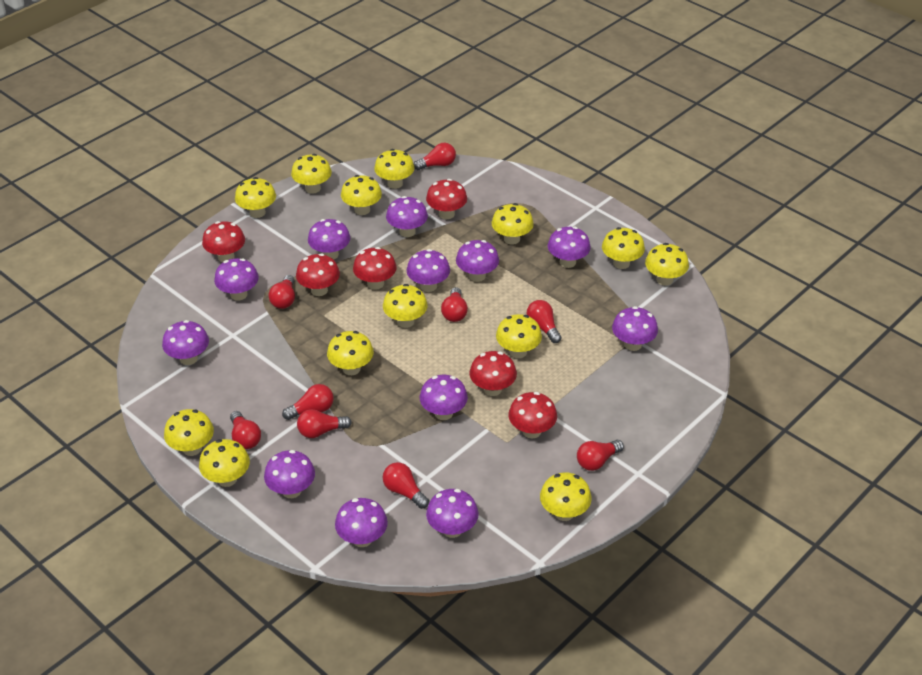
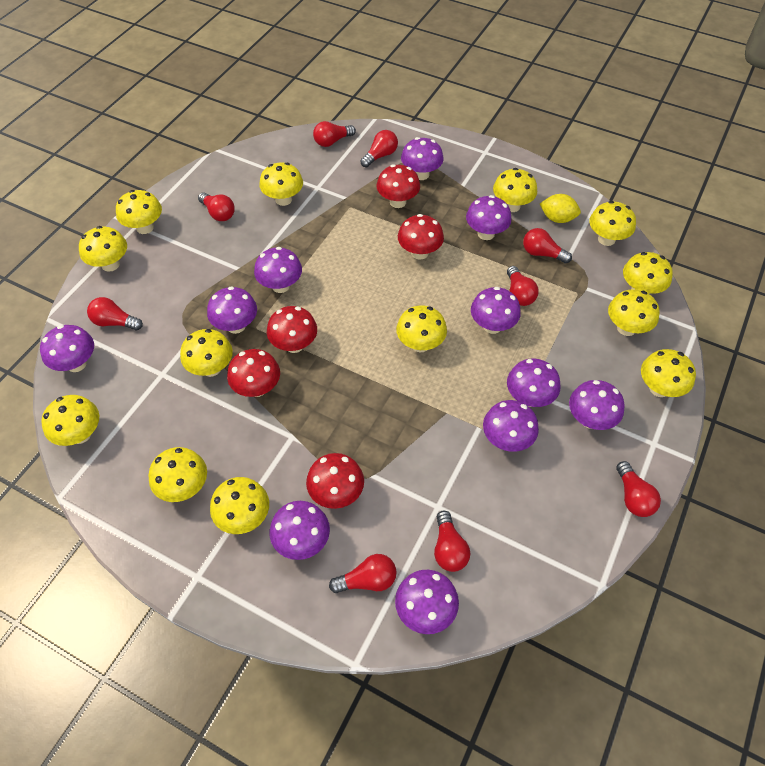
purple mushroom: 12 -> 11
red mushroom: 6 -> 5
yellow lemon: 0 -> 1

